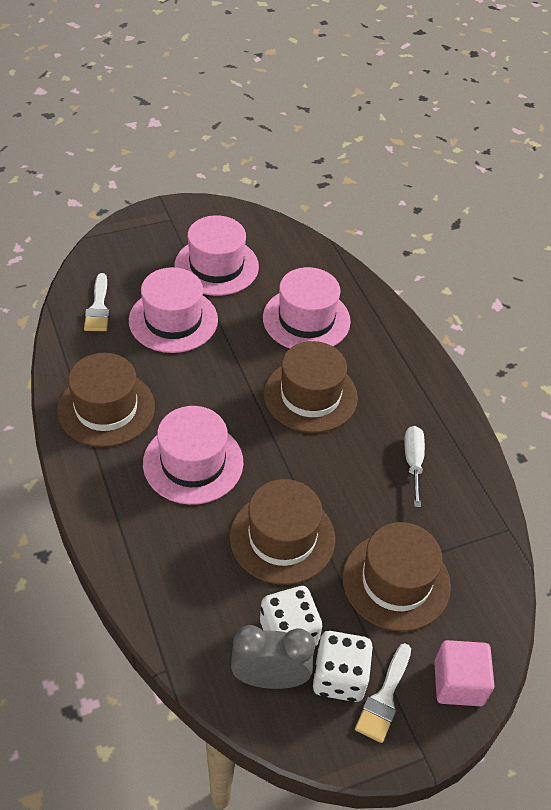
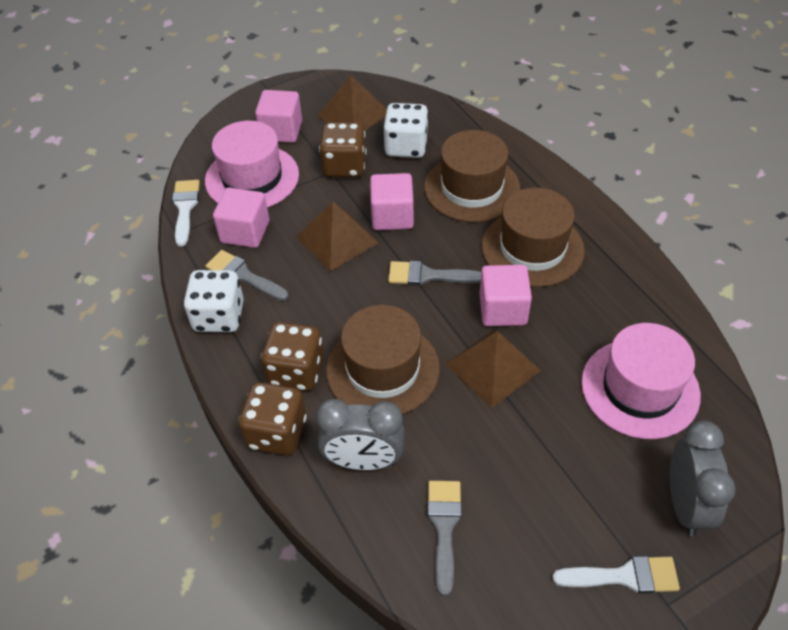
brown dice: 0 -> 3
brown hat: 4 -> 3
brown pyramid: 0 -> 3
grey brush: 0 -> 3
grey clock: 1 -> 2
pink cube: 1 -> 4
pink hat: 4 -> 2
white screwdriver: 1 -> 0

